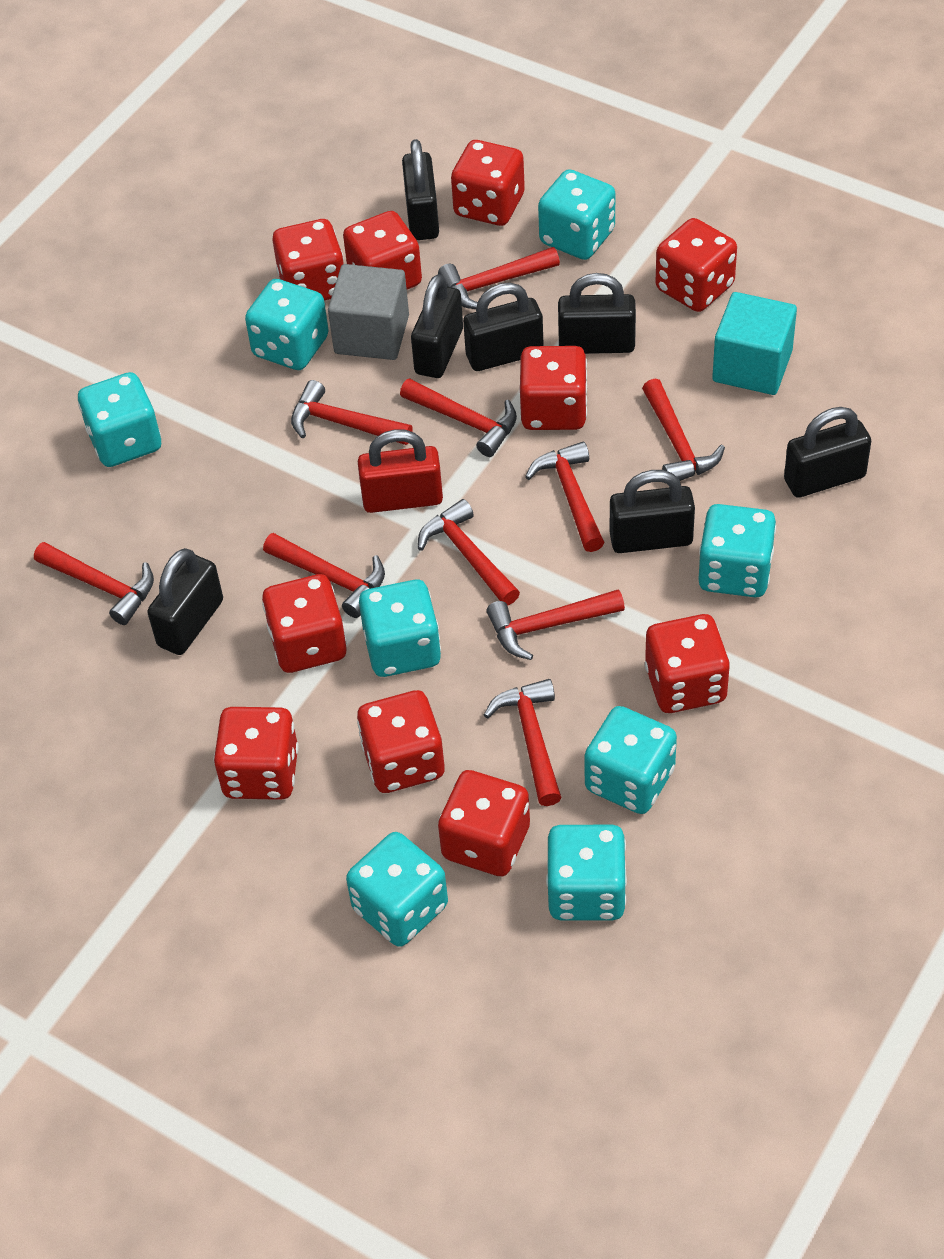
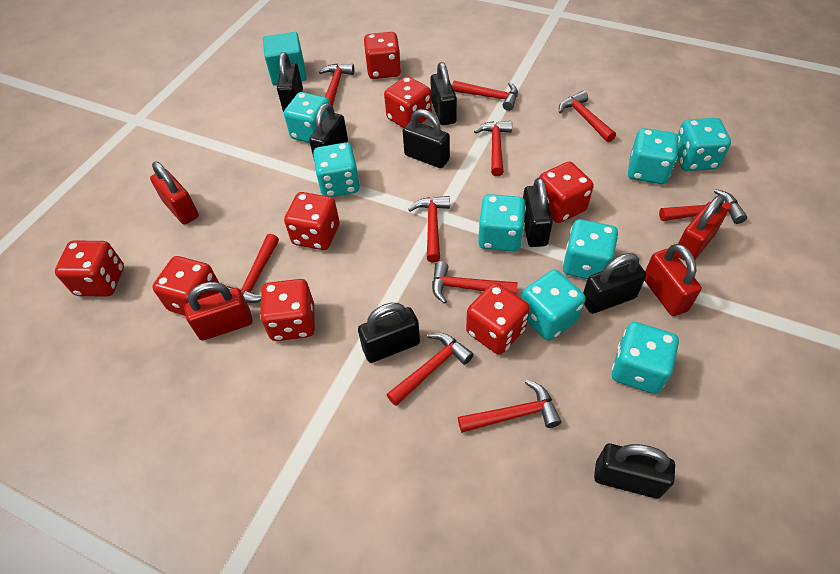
black padlock: 7 -> 8
grey cube: 1 -> 0
red dice: 10 -> 8
red padlock: 1 -> 4

